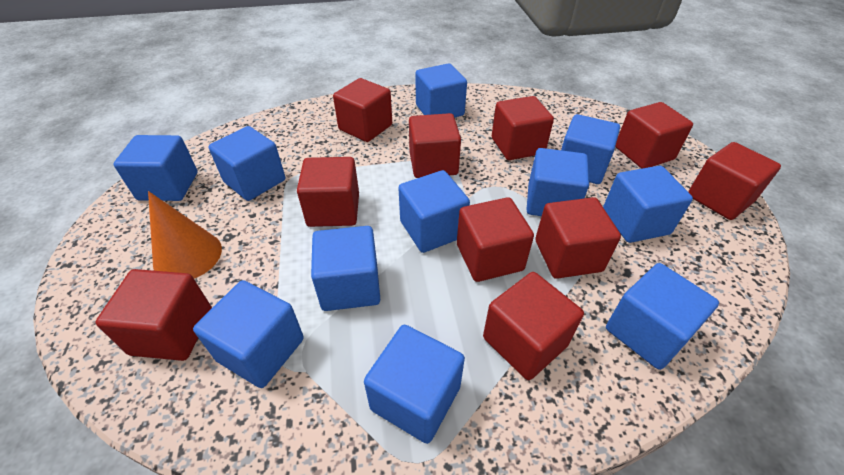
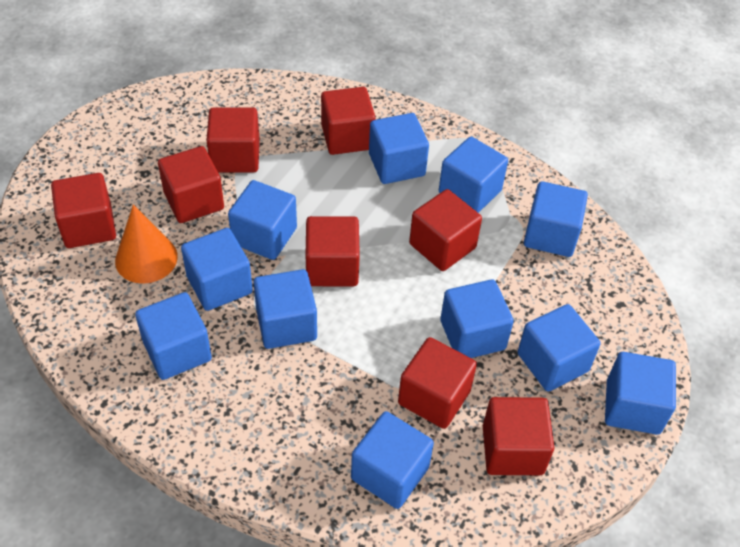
red cube: 10 -> 8

